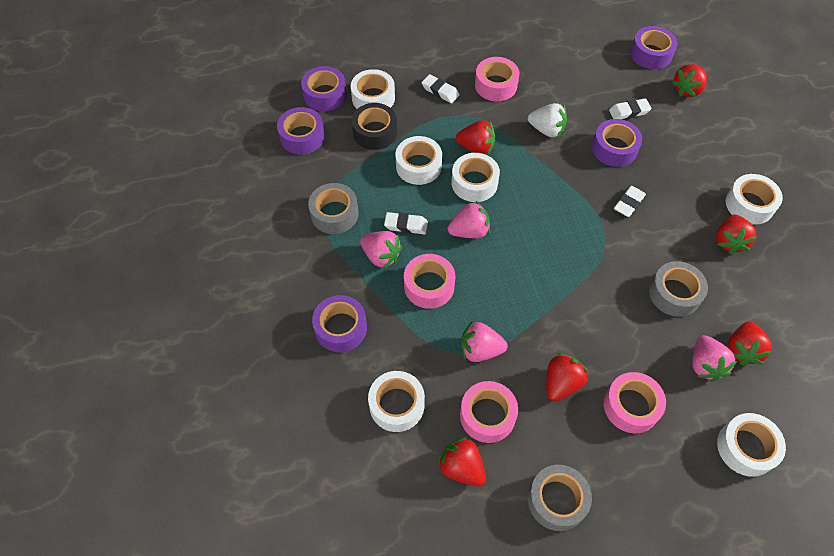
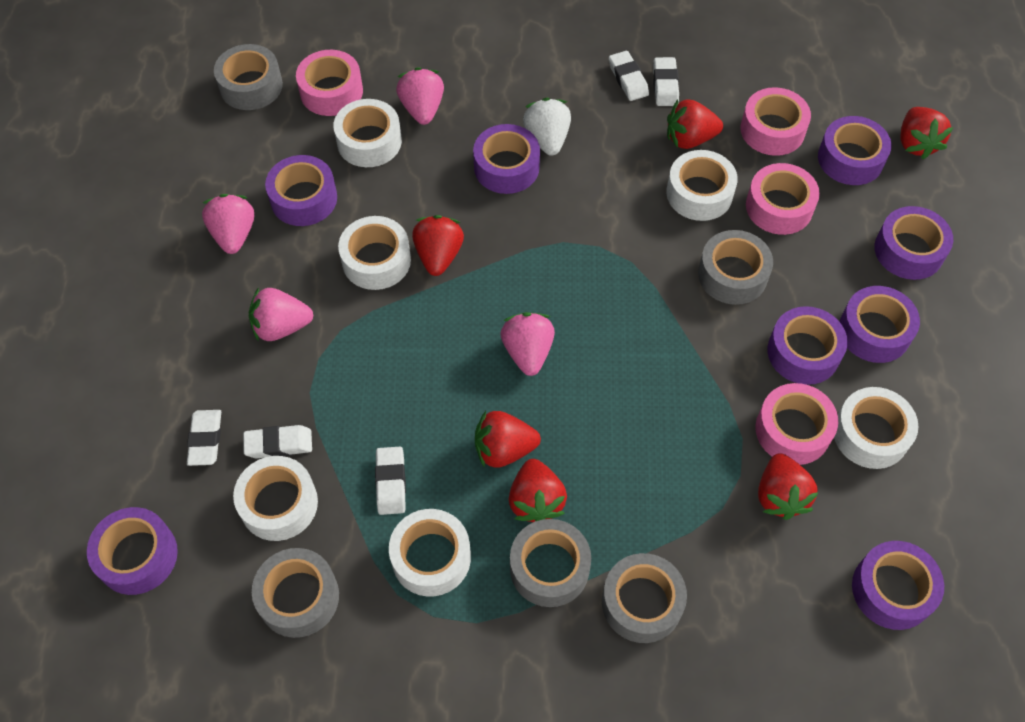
black tape: 1 -> 0
grey tape: 3 -> 5
purple tape: 5 -> 8
white eraser: 4 -> 5

